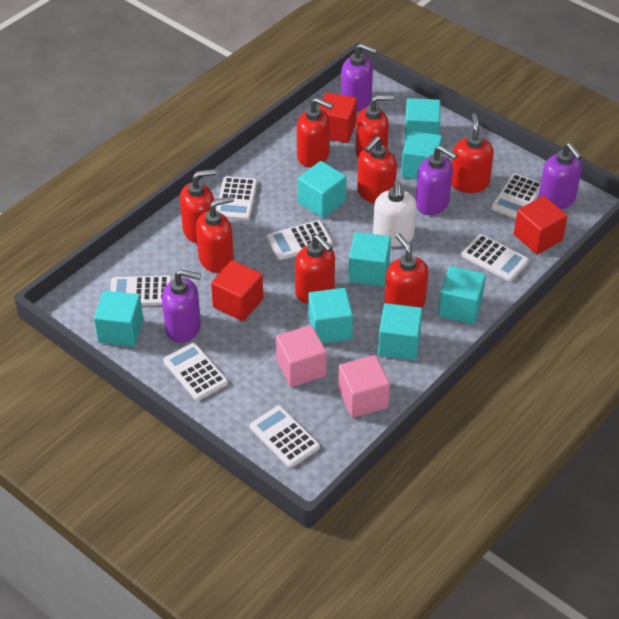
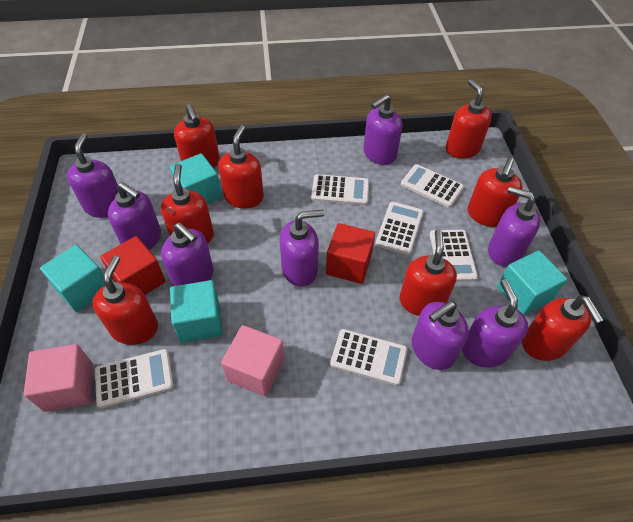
purple soap dispenser: 4 -> 8
red cube: 3 -> 2
turquoise cube: 8 -> 4
white calculator: 7 -> 6
white soap dispenser: 1 -> 0

